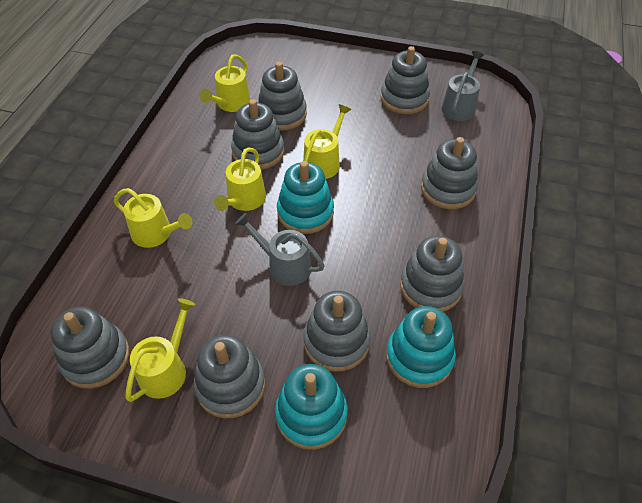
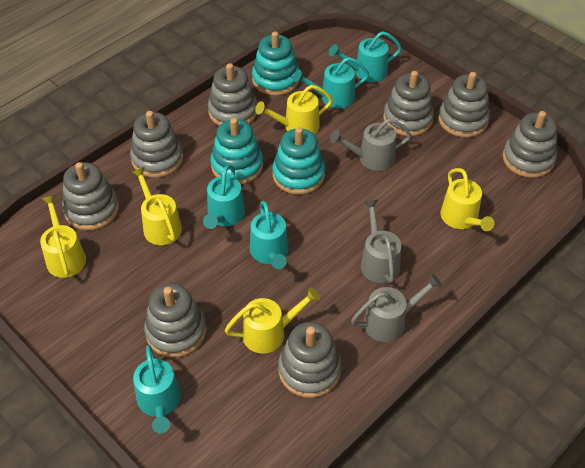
grey watering can: 2 -> 3
turquoise watering can: 0 -> 5

